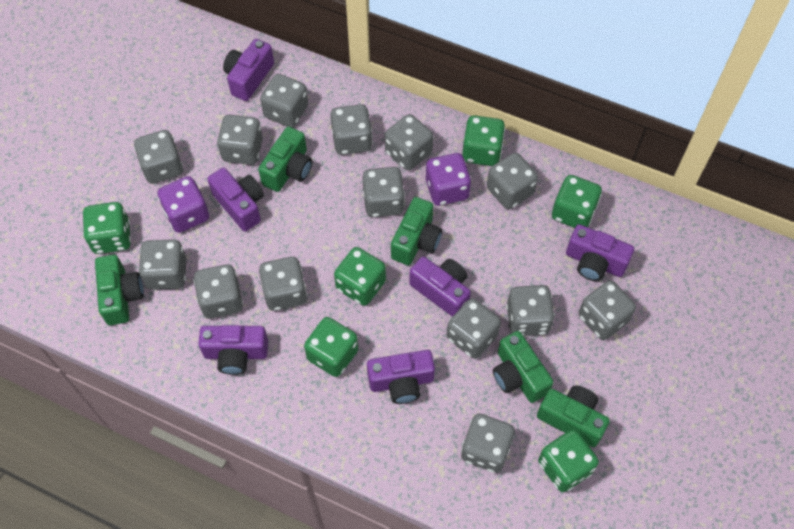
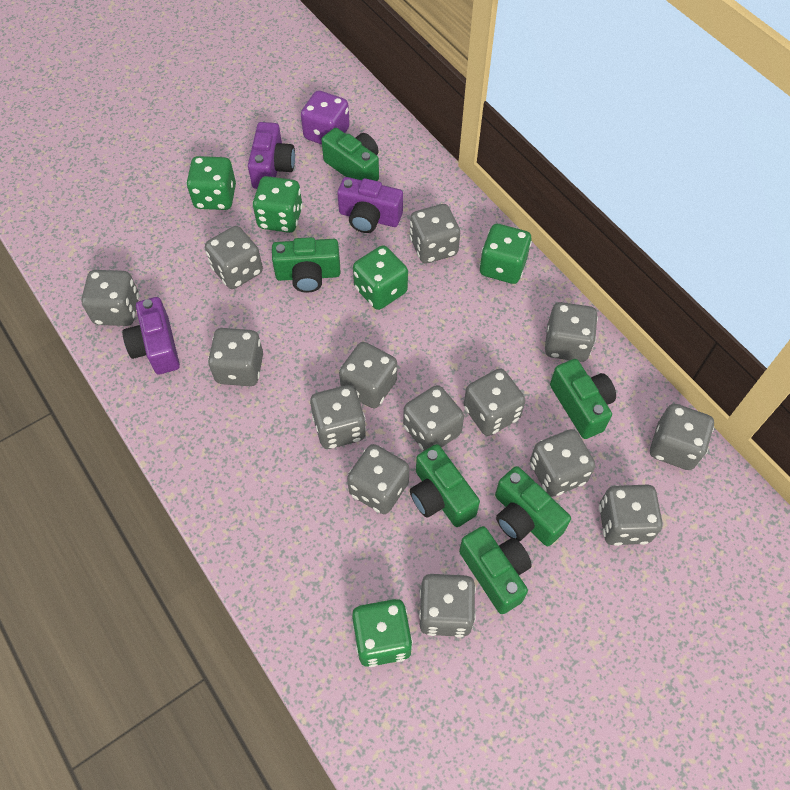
green camera: 5 -> 6
green dice: 6 -> 5
purple camera: 6 -> 3
purple dice: 2 -> 1

